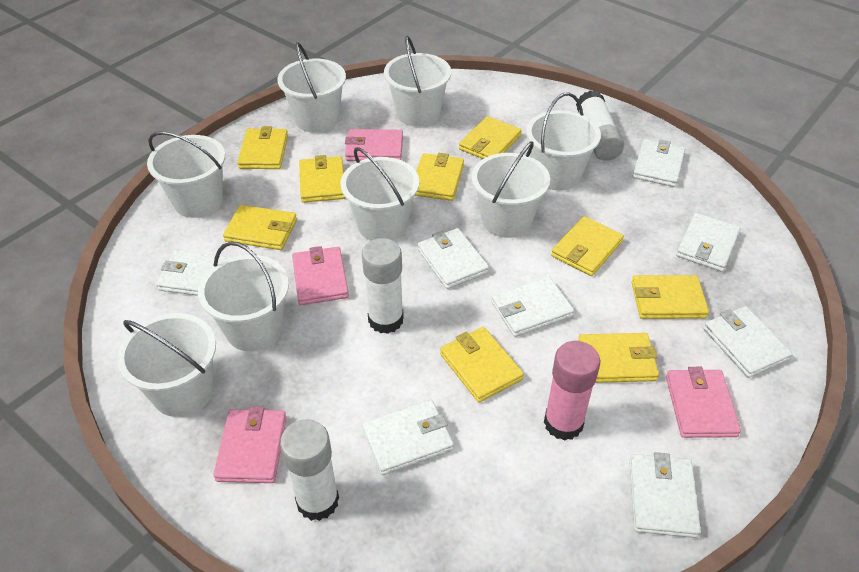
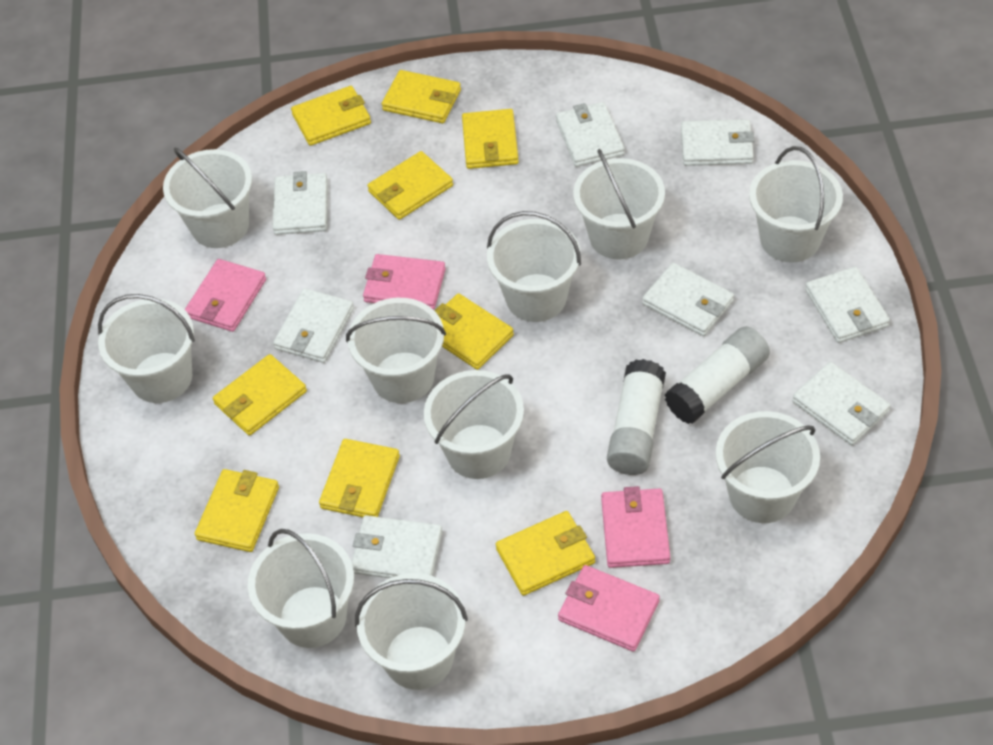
pink glue stick: 1 -> 0
white bucket: 8 -> 10
white glue stick: 3 -> 2

